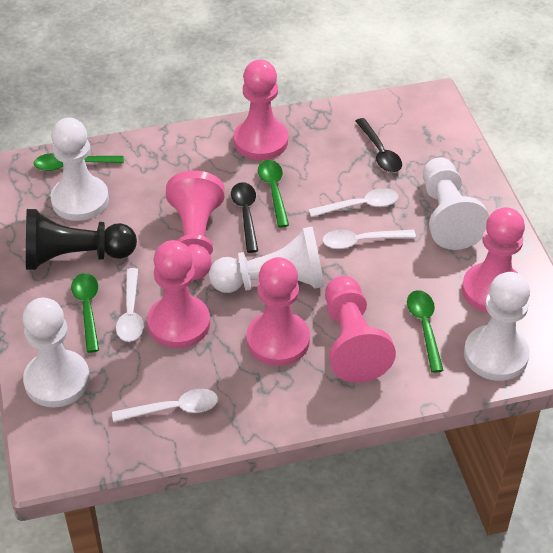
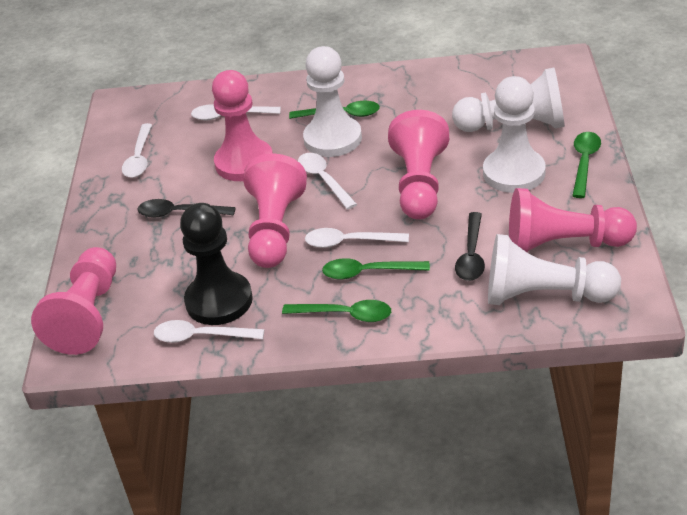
pink pawn: 6 -> 5
white pawn: 5 -> 4
white spoon: 4 -> 5

